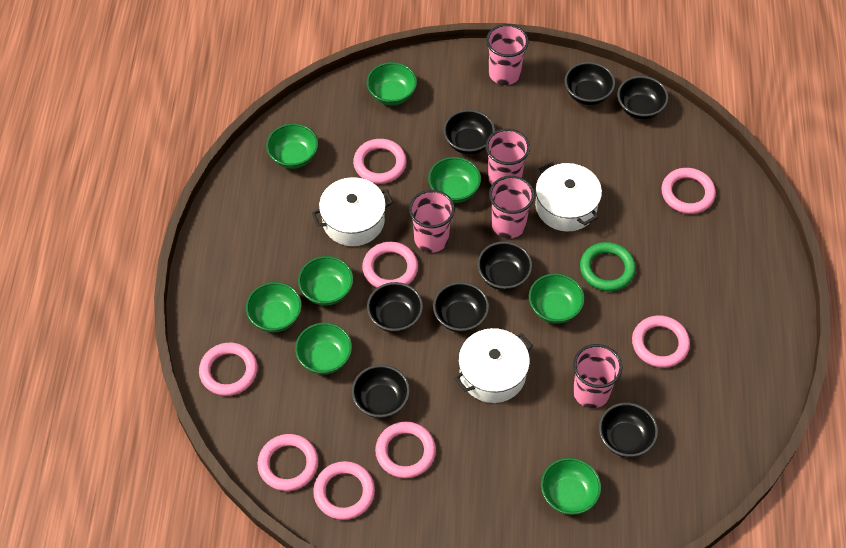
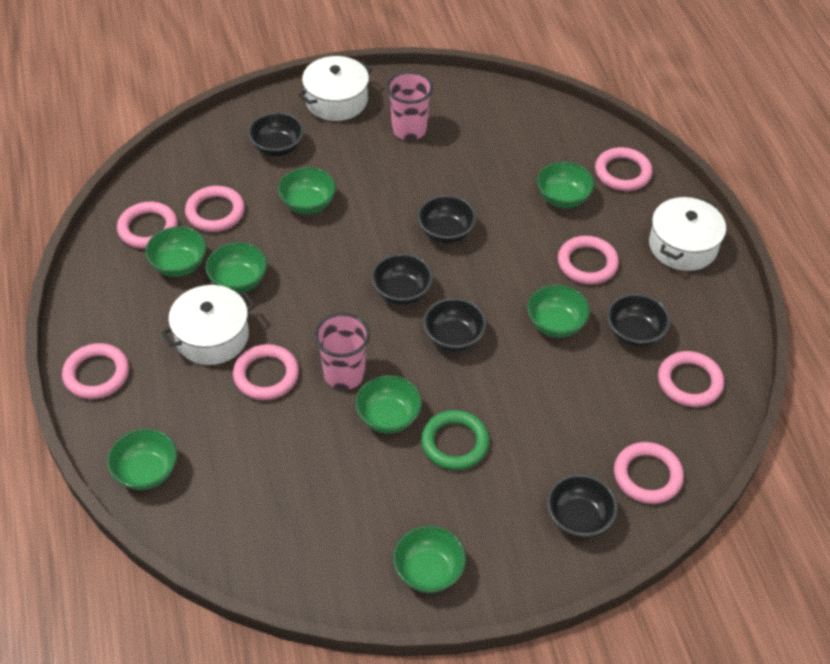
black bowl: 8 -> 6
pink cup: 5 -> 2

